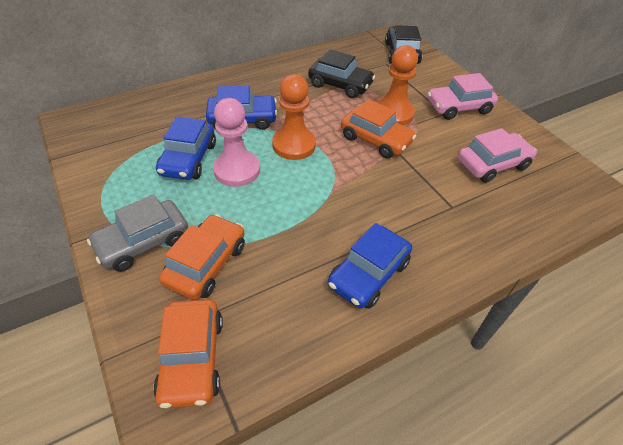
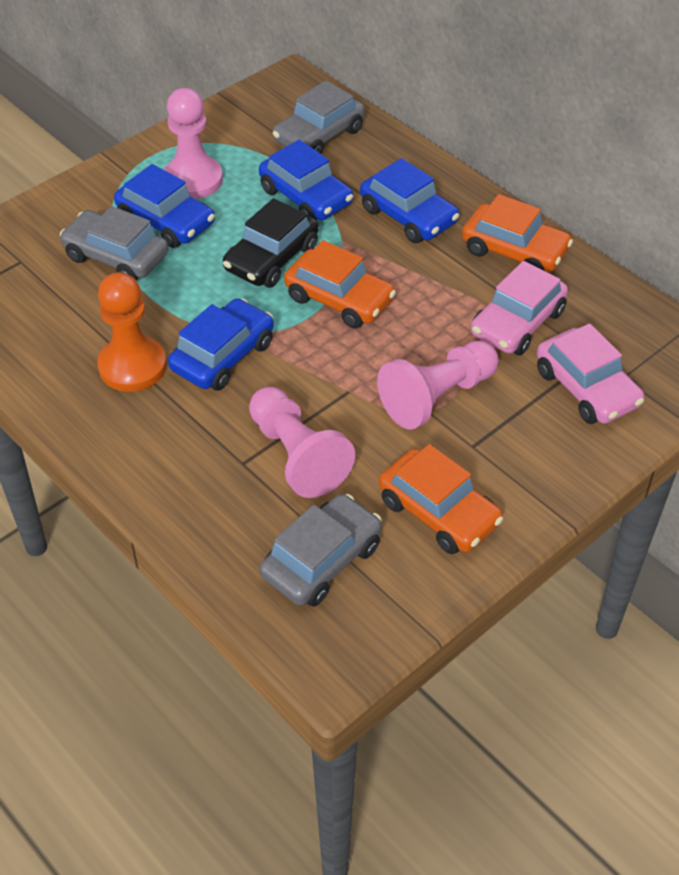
black car: 2 -> 1
blue car: 3 -> 4
grey car: 1 -> 3
orange pawn: 2 -> 1
pink pawn: 1 -> 3

